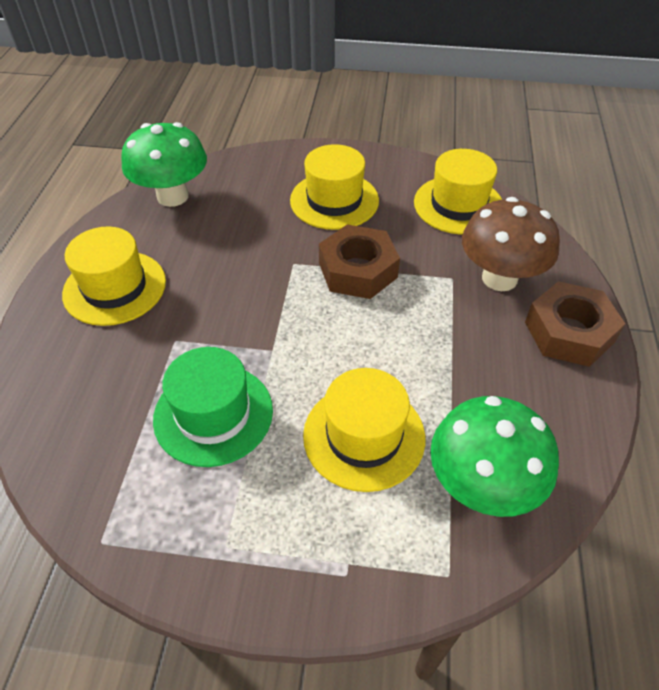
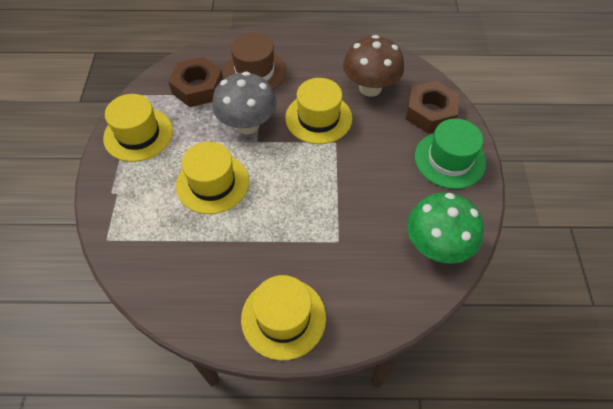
brown hat: 0 -> 1
green mushroom: 2 -> 1
grey mushroom: 0 -> 1

